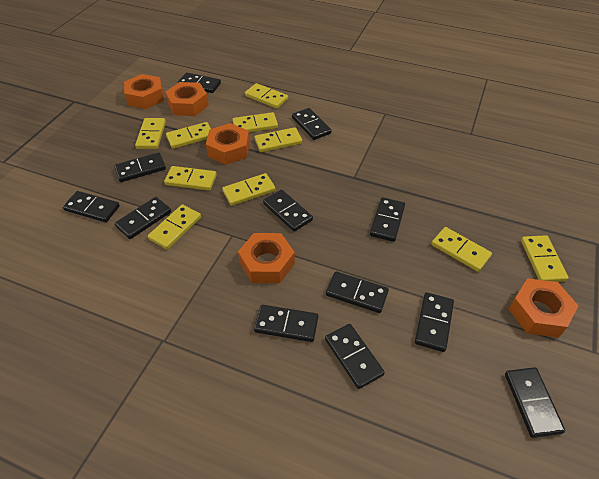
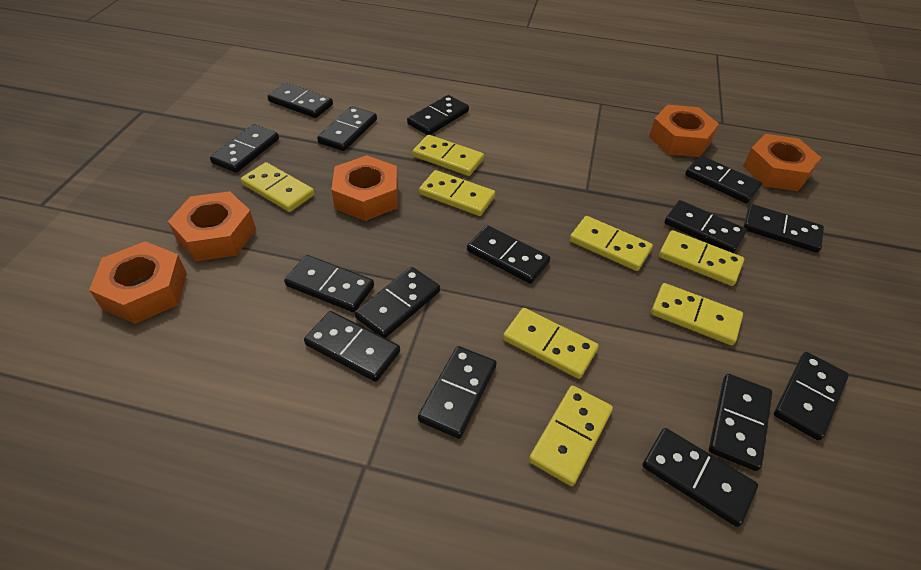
black domino: 12 -> 15
yellow domino: 10 -> 8

